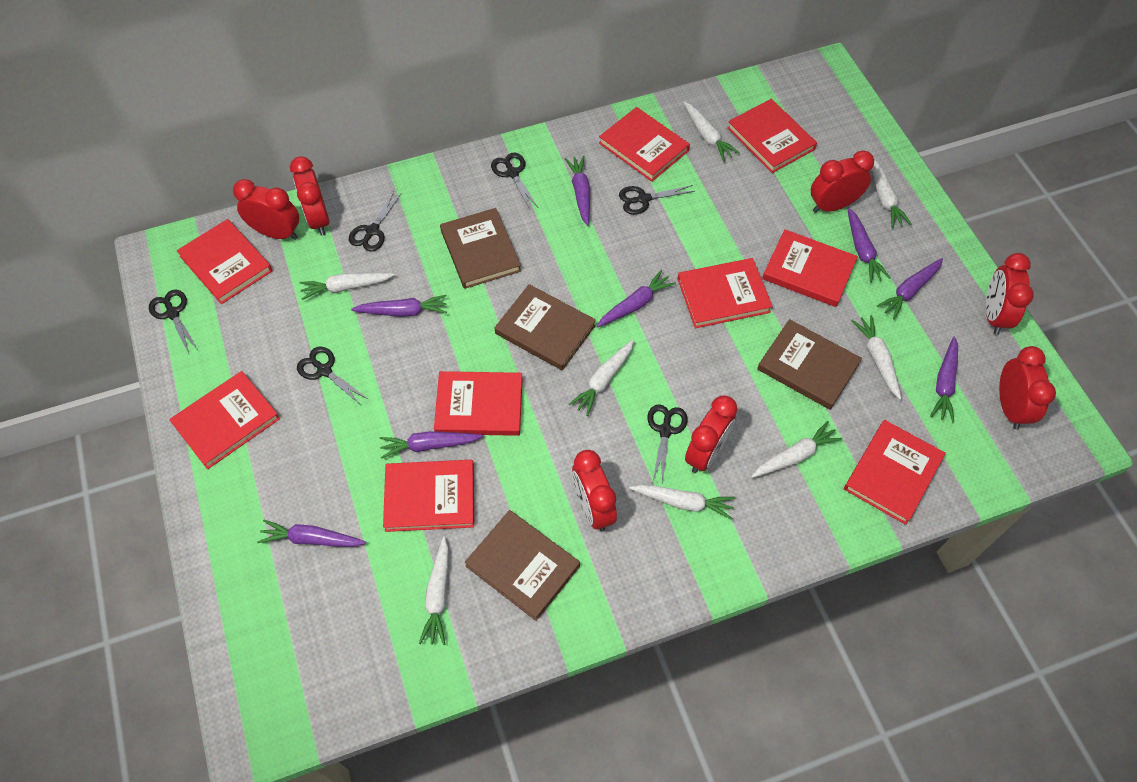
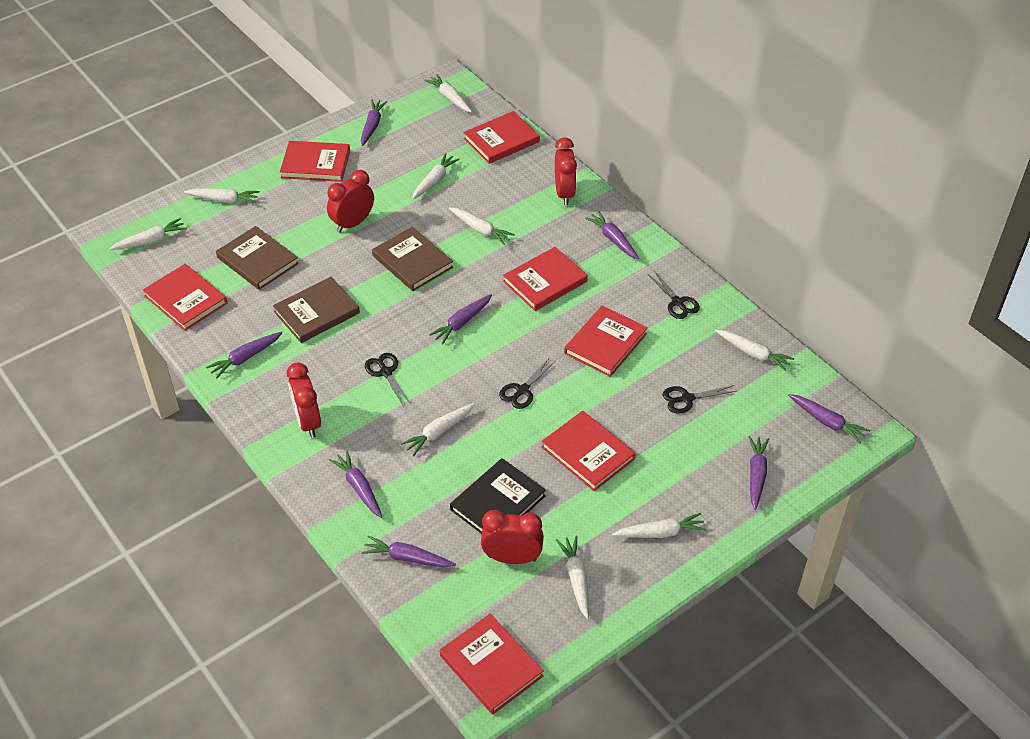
black book: 0 -> 1
black scissors: 6 -> 4
brown book: 4 -> 3
red book: 9 -> 7
red clock: 7 -> 4
white carrot: 8 -> 9

